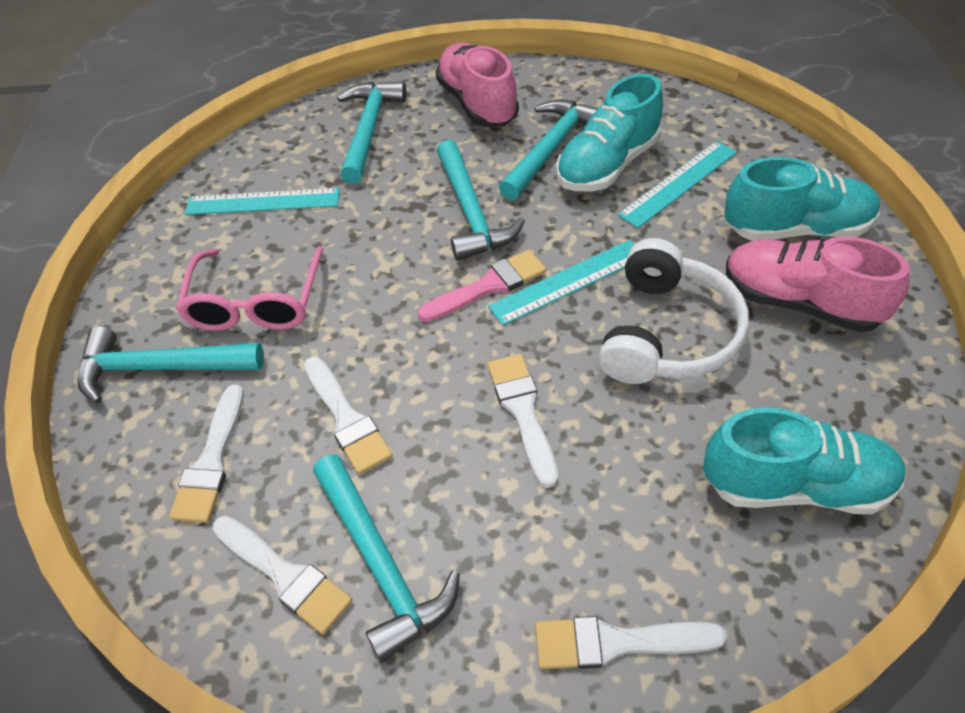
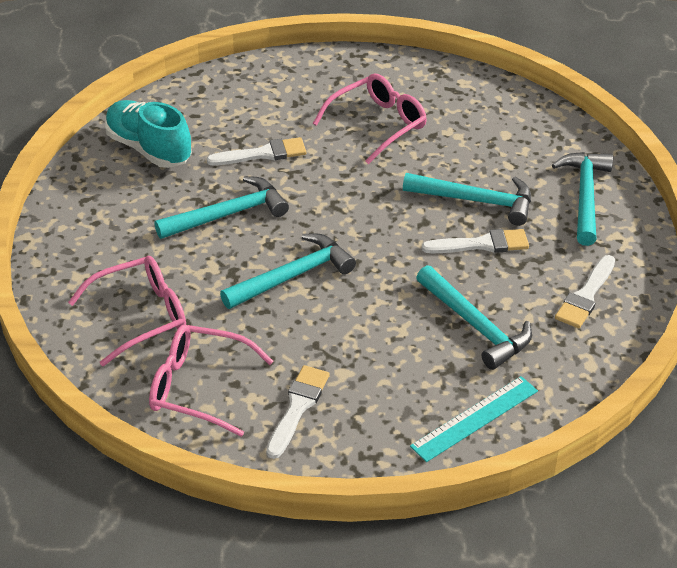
pink brush: 1 -> 0
pink glasses: 1 -> 3
pink shoe: 2 -> 0
turquoise ruler: 3 -> 1
turquoise shoe: 3 -> 1
white brush: 5 -> 4
white headphones: 1 -> 0

